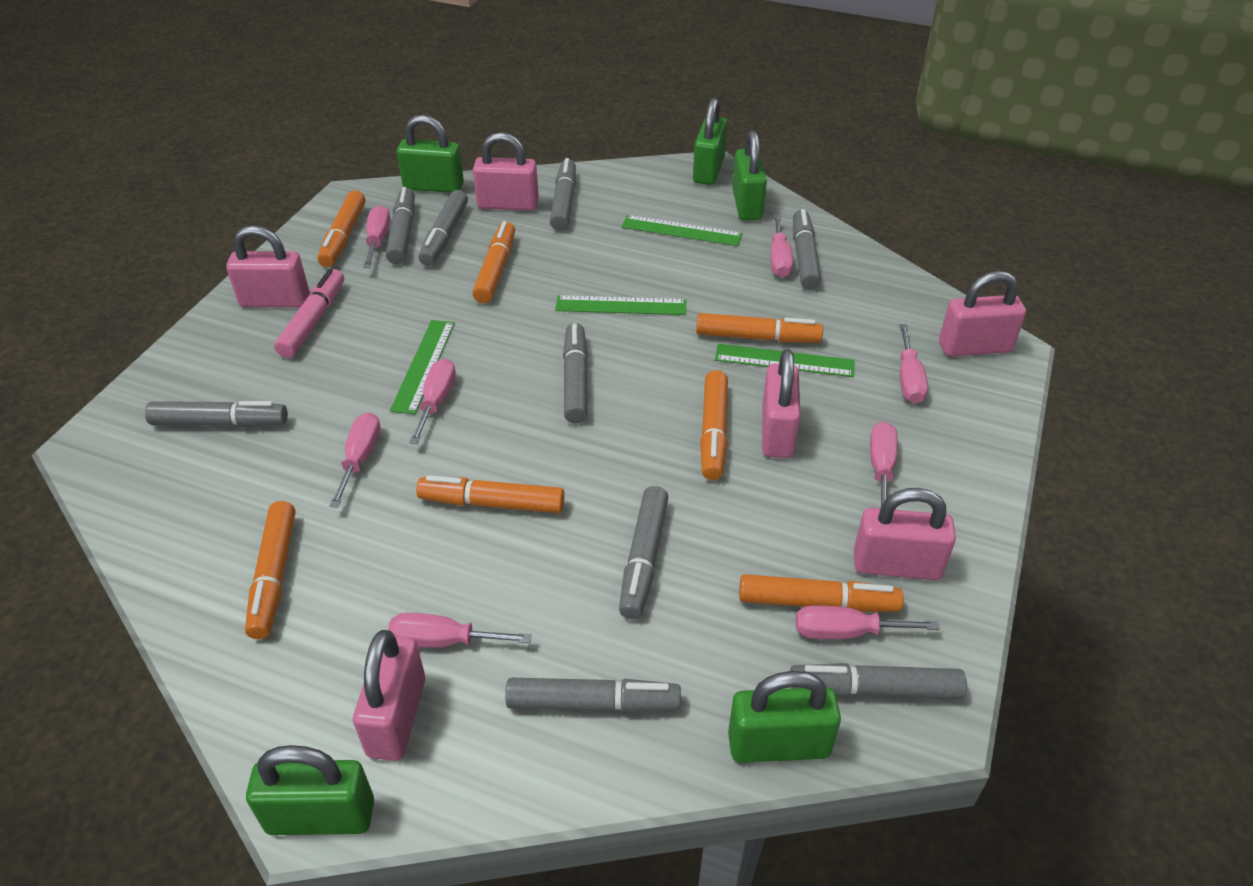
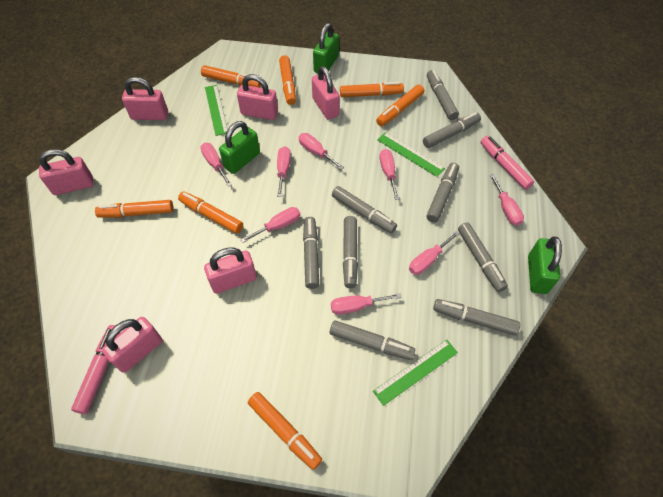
green padlock: 5 -> 3
green ruler: 4 -> 3
pink marker: 1 -> 2

